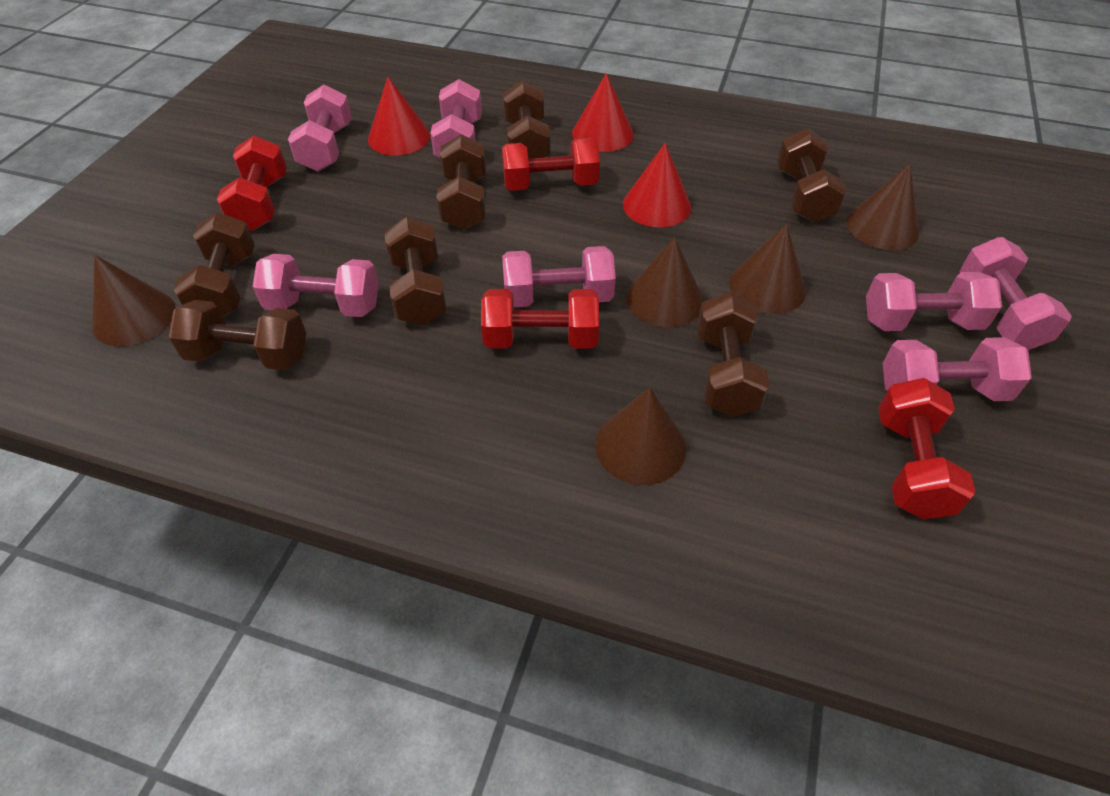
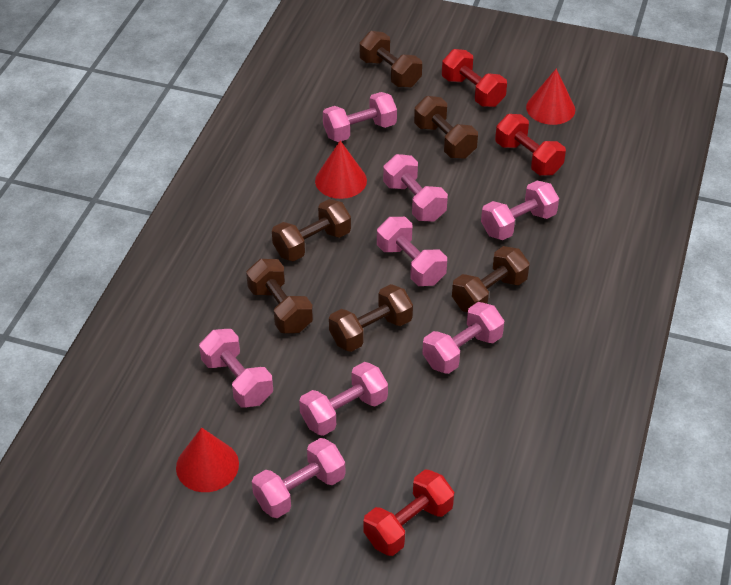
brown cone: 5 -> 0
brown dumbbell: 7 -> 6
pink dumbbell: 7 -> 8
red dumbbell: 4 -> 3

